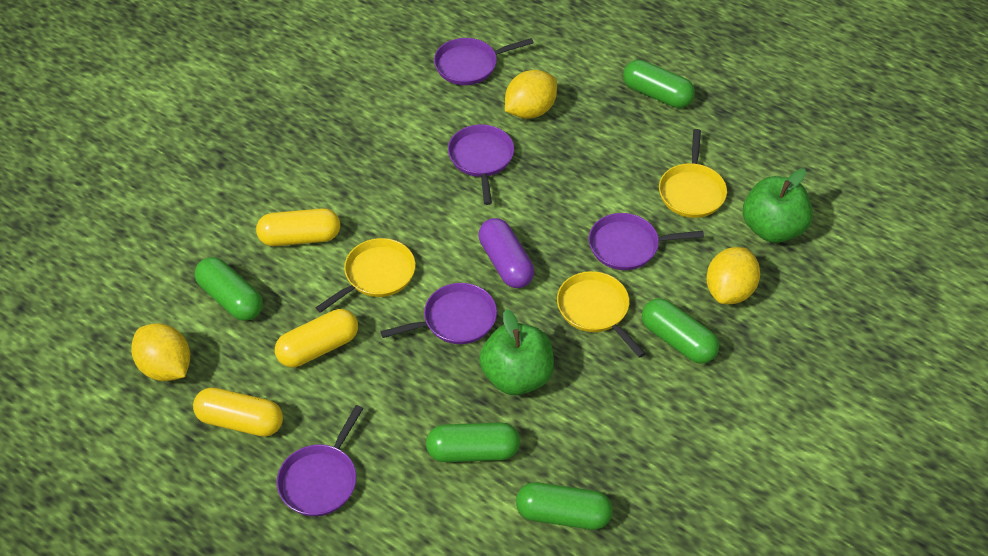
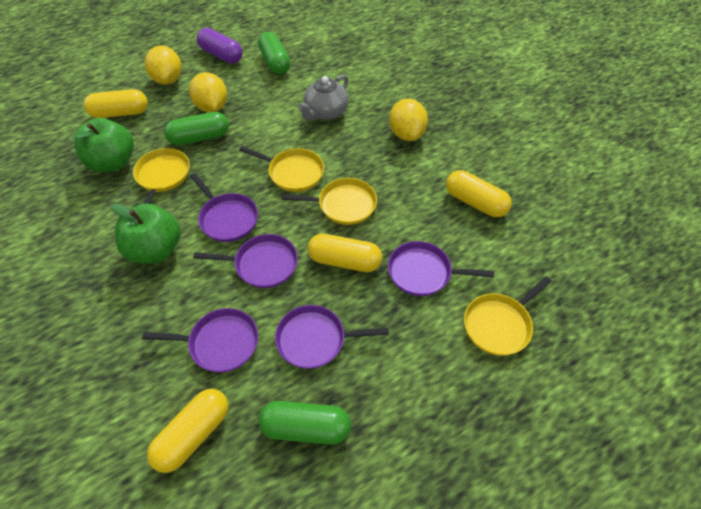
green capsule: 5 -> 3
grey teapot: 0 -> 1
yellow capsule: 3 -> 4
yellow pan: 3 -> 4

